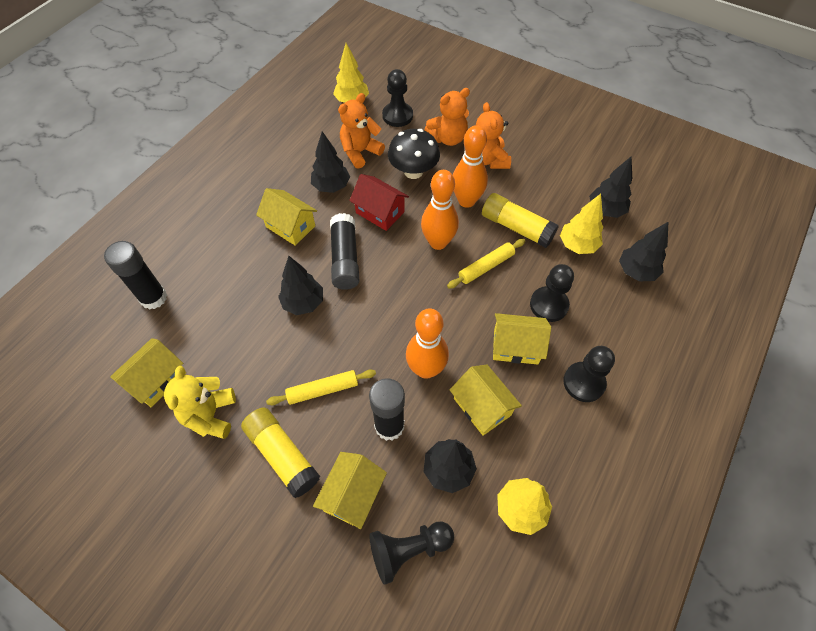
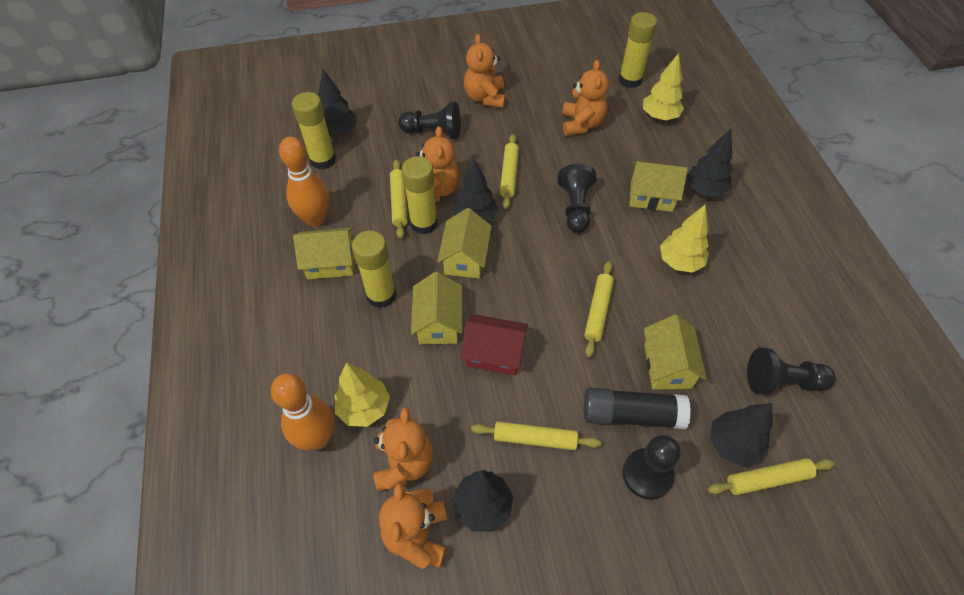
black glue stick: 3 -> 1
black mushroom: 1 -> 0
orange bowling pin: 3 -> 2
orange teddy bear: 3 -> 5
yellow glue stick: 2 -> 4
yellow rolling pin: 2 -> 5
yellow teddy bear: 1 -> 0

